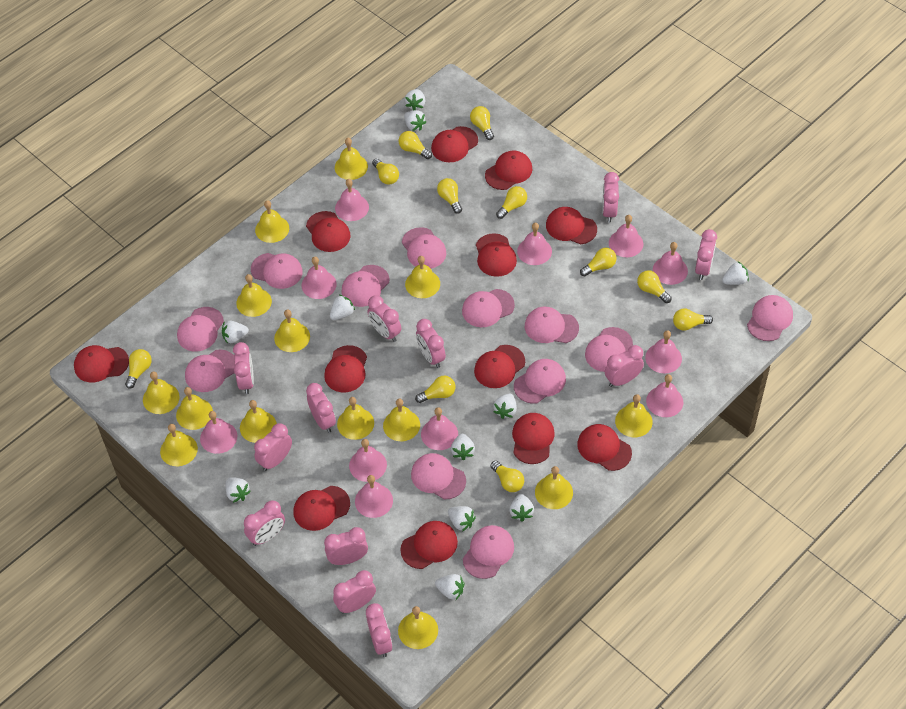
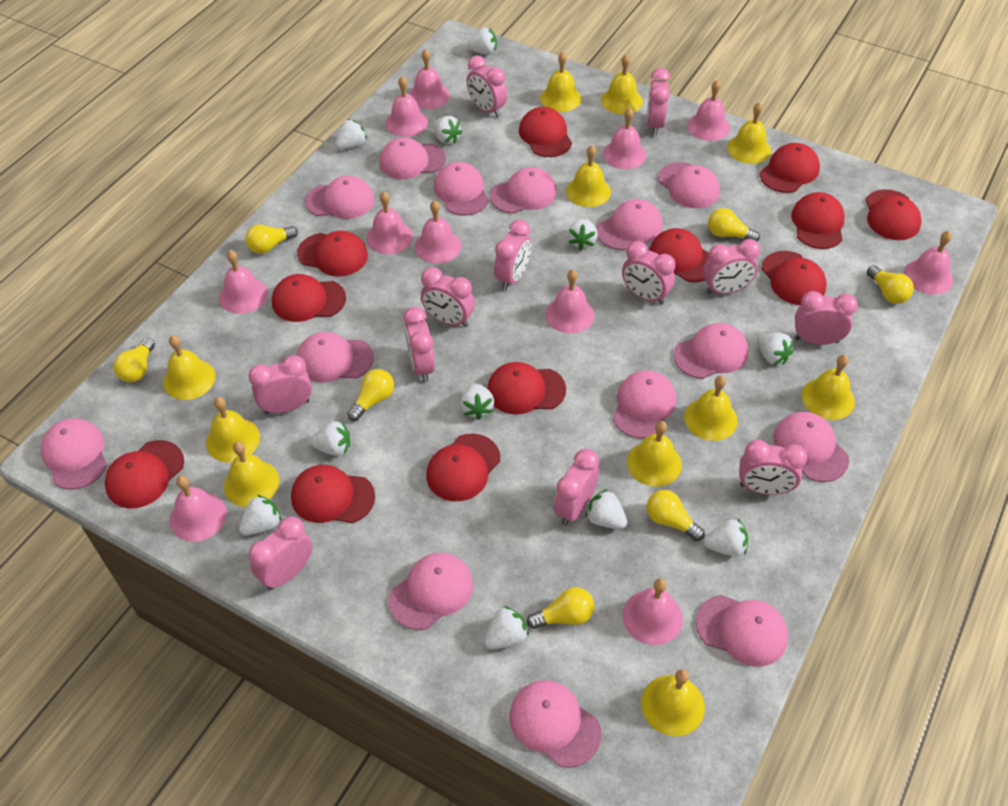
pink cap: 12 -> 14
yellow bell: 14 -> 11
yellow light bulb: 11 -> 7

